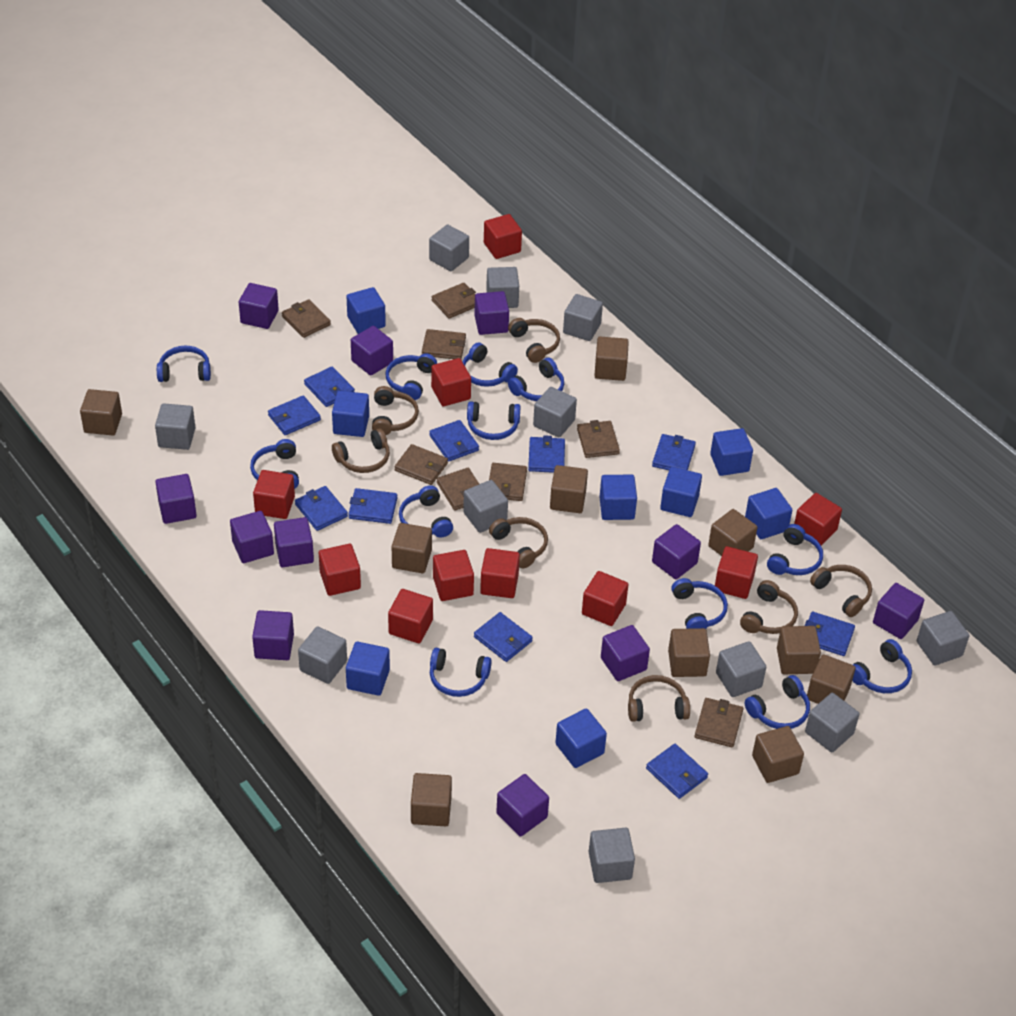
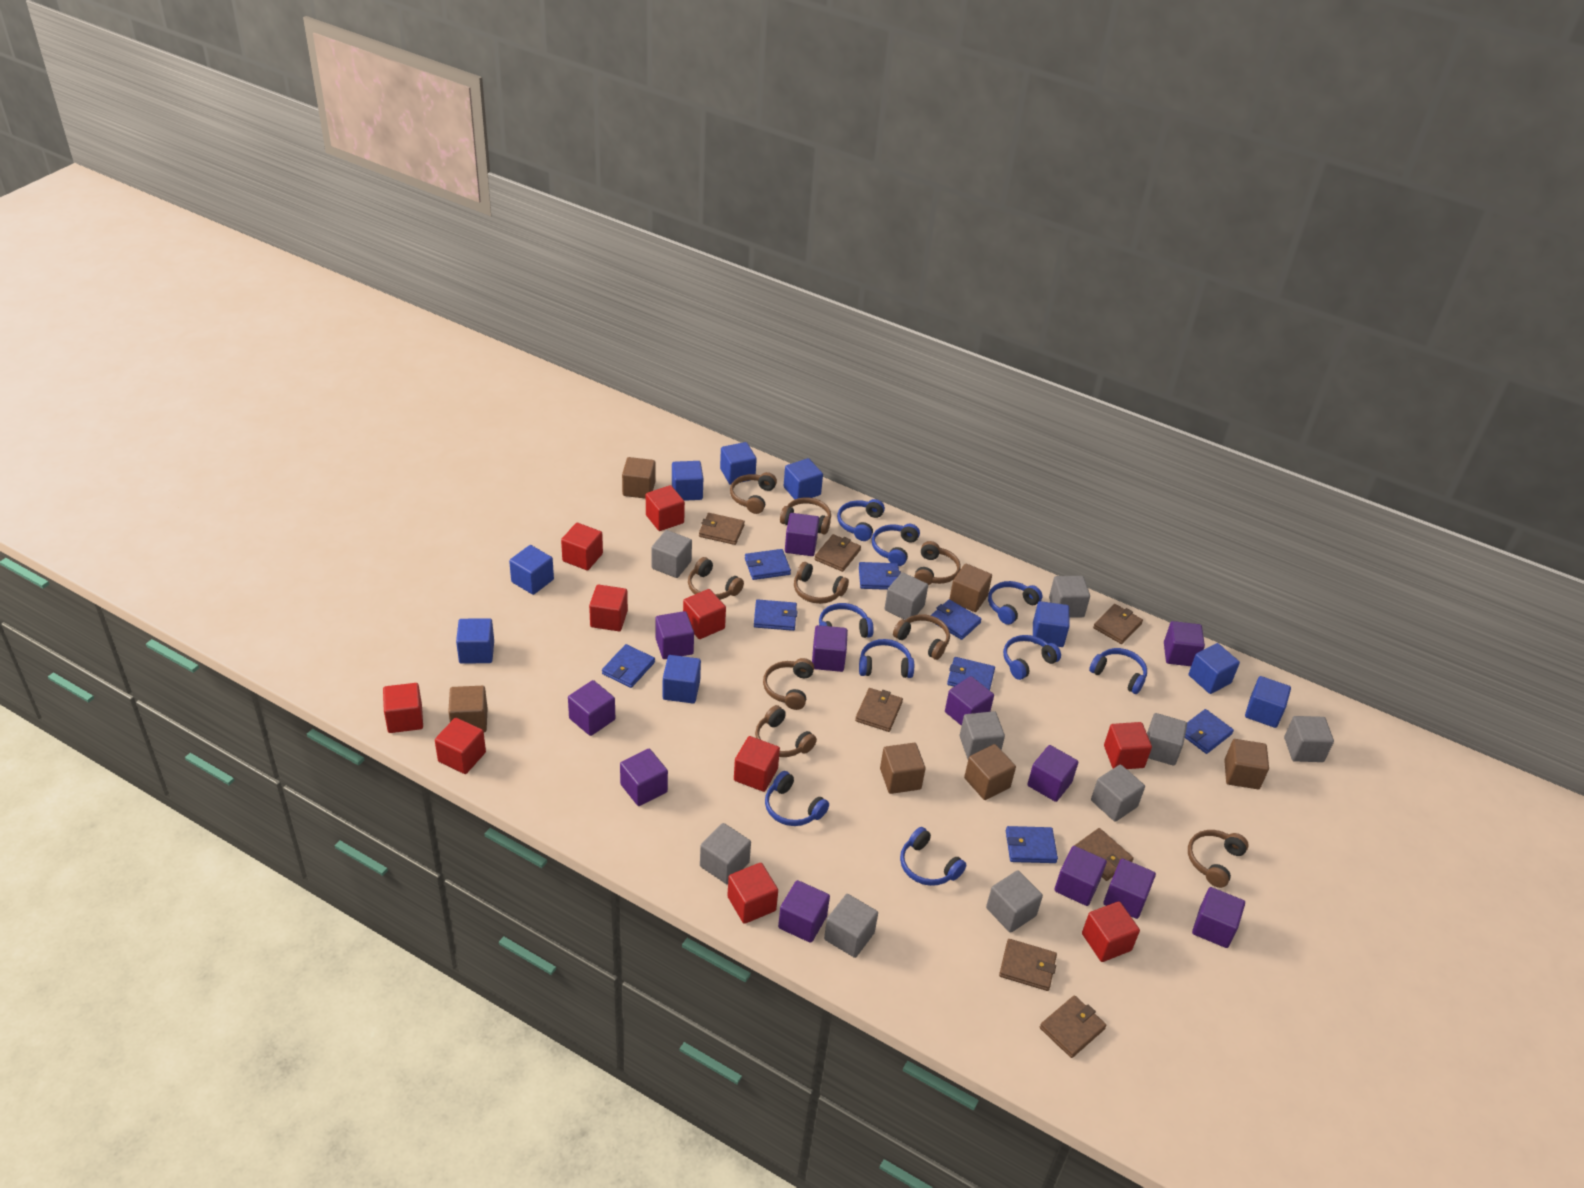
blue cube: 8 -> 9
blue headphones: 12 -> 9
blue wallet: 10 -> 8
brown cube: 10 -> 6
brown headphones: 7 -> 9
brown wallet: 8 -> 7
grey cube: 11 -> 10
purple cube: 11 -> 12

